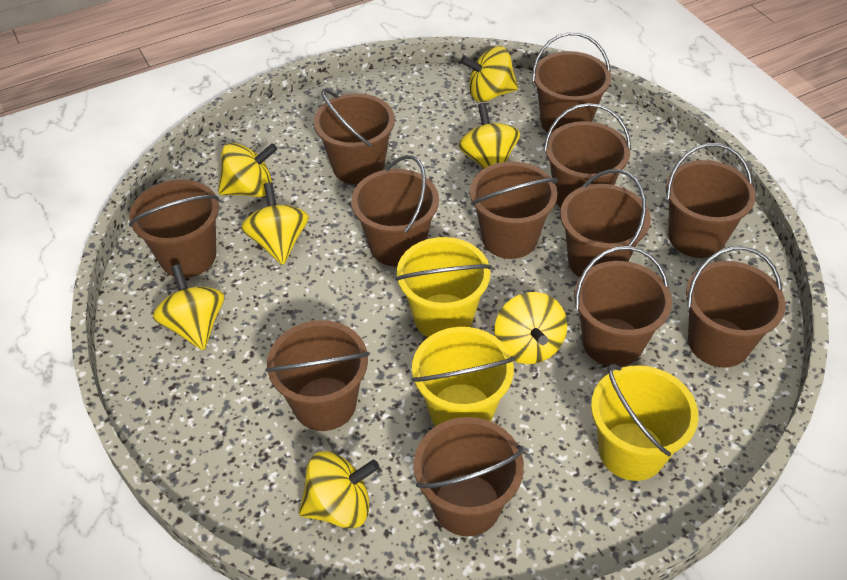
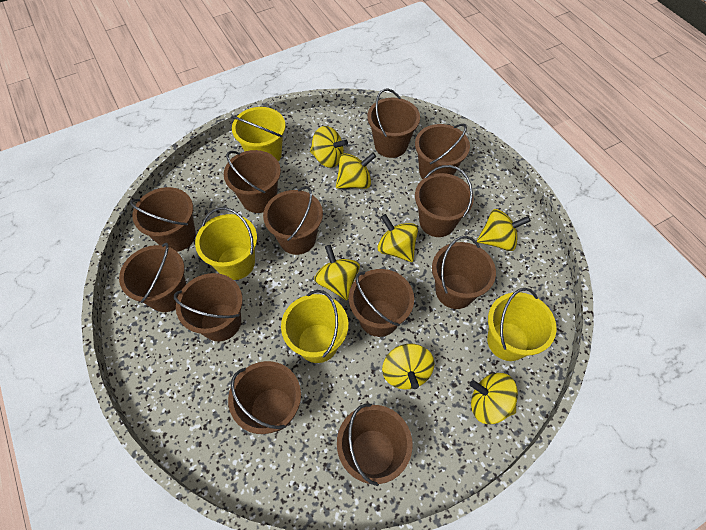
yellow bucket: 3 -> 4

